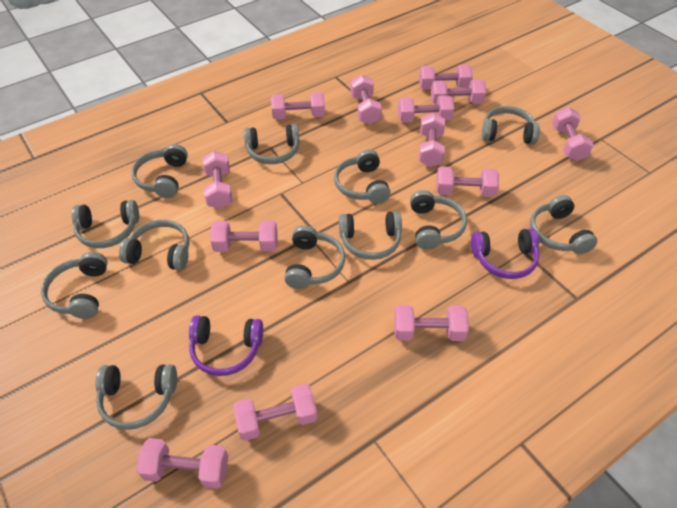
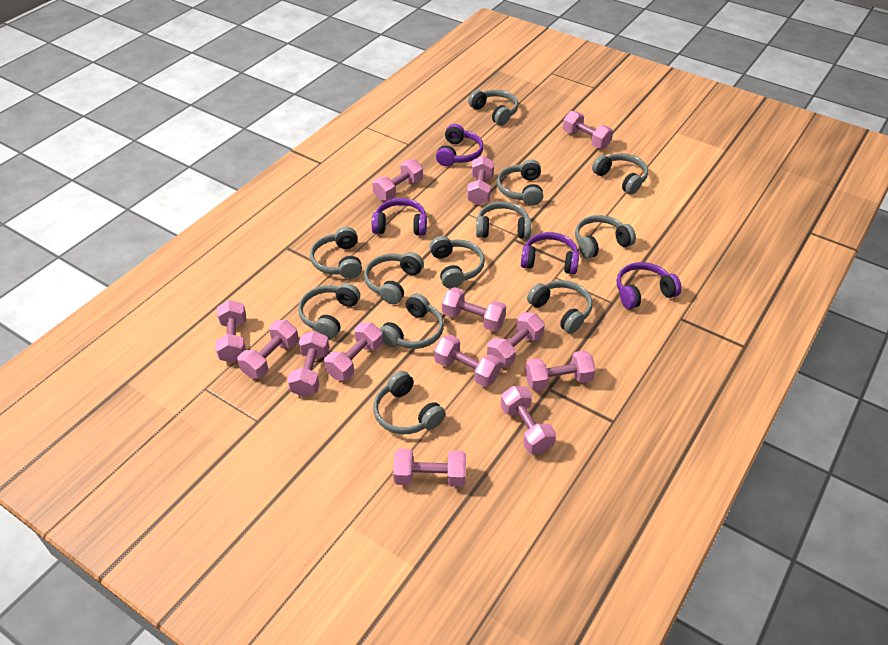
purple headphones: 2 -> 4

